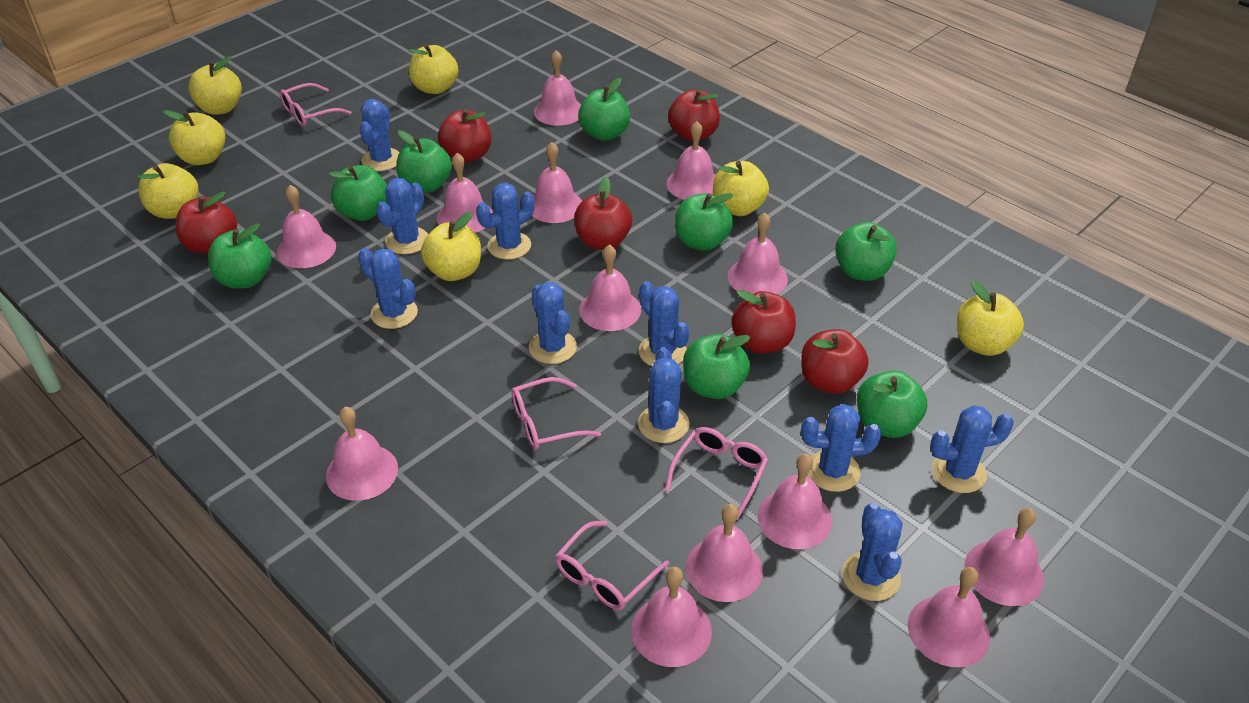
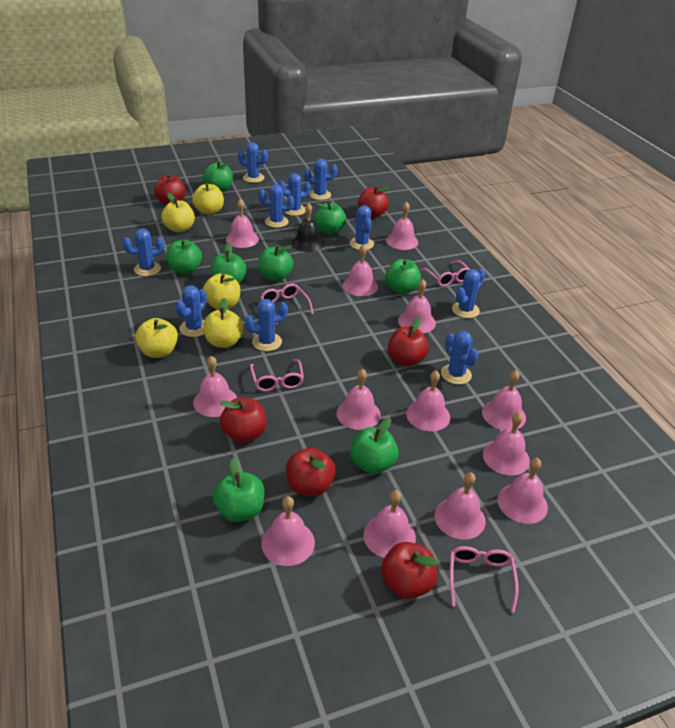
black bell: 0 -> 1
yellow apple: 7 -> 5

